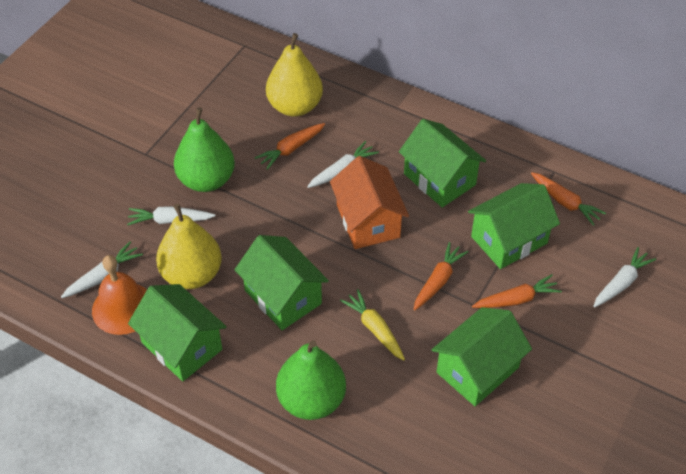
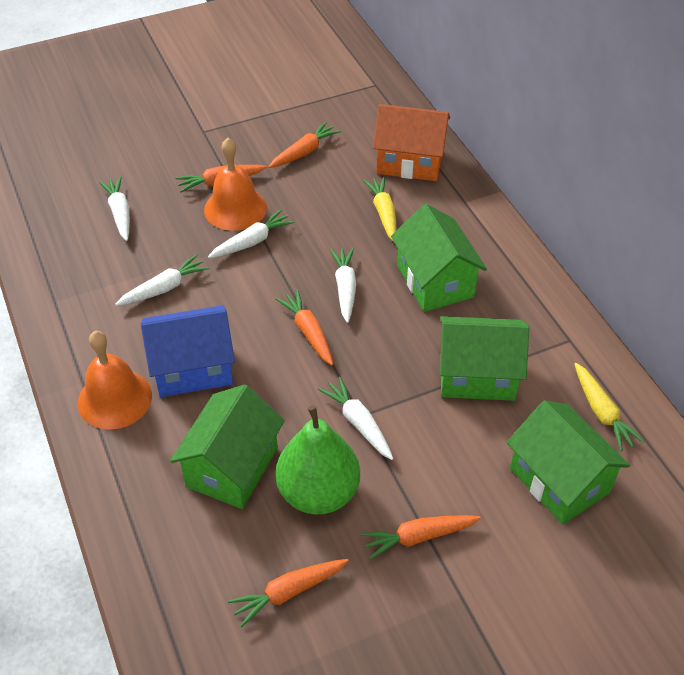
blue house: 0 -> 1
green house: 5 -> 4
green pear: 2 -> 1
orange bell: 1 -> 2
orange carrot: 4 -> 5
white carrot: 4 -> 5
yellow carrot: 1 -> 2
yellow pear: 2 -> 0

